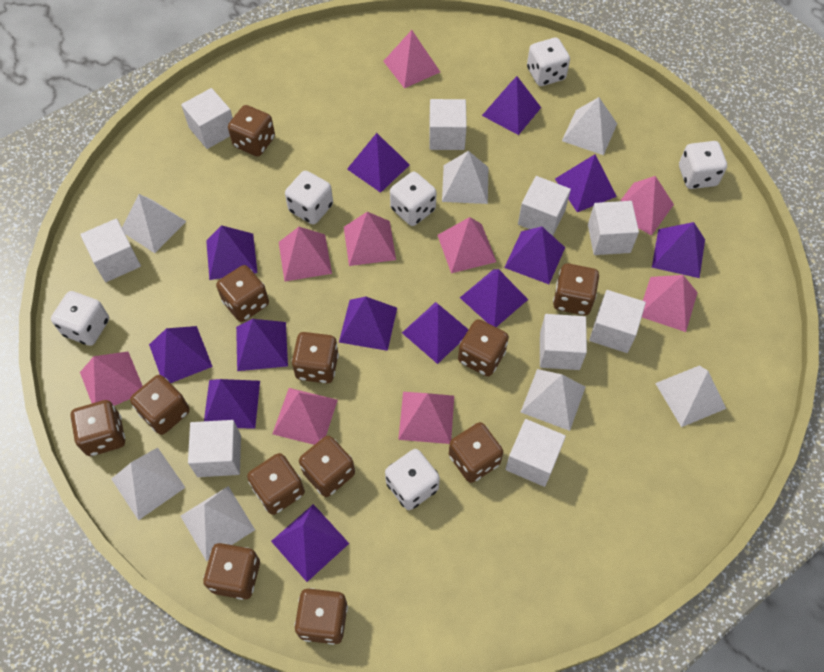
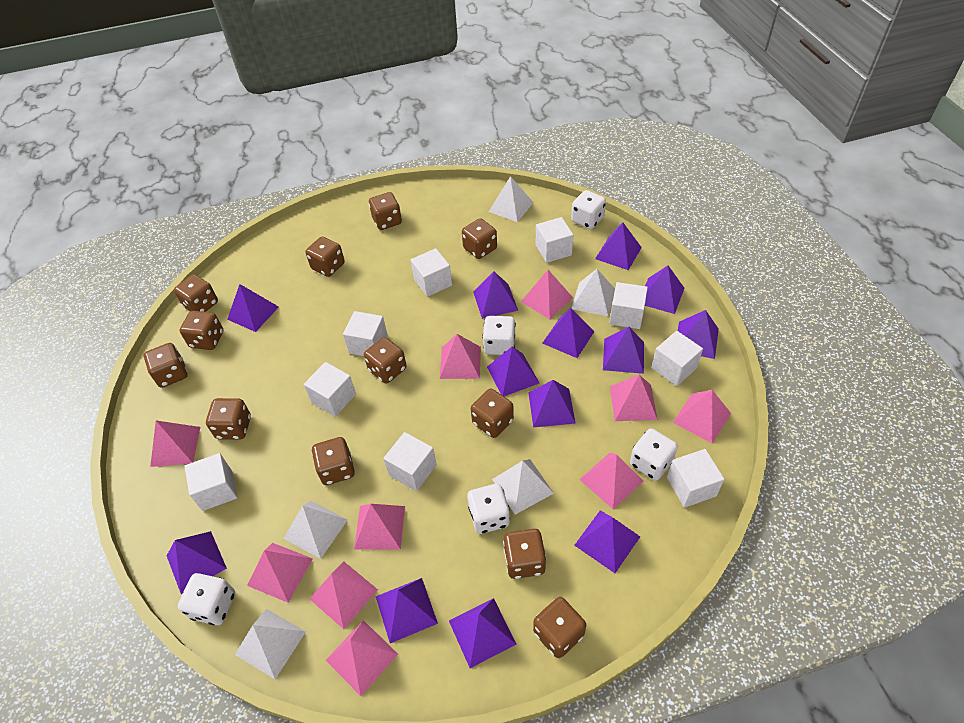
pink pyramid: 9 -> 10
white dice: 6 -> 5
white pyramid: 7 -> 5

